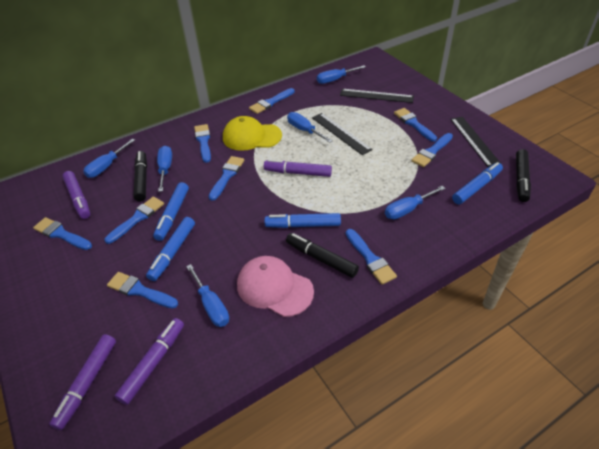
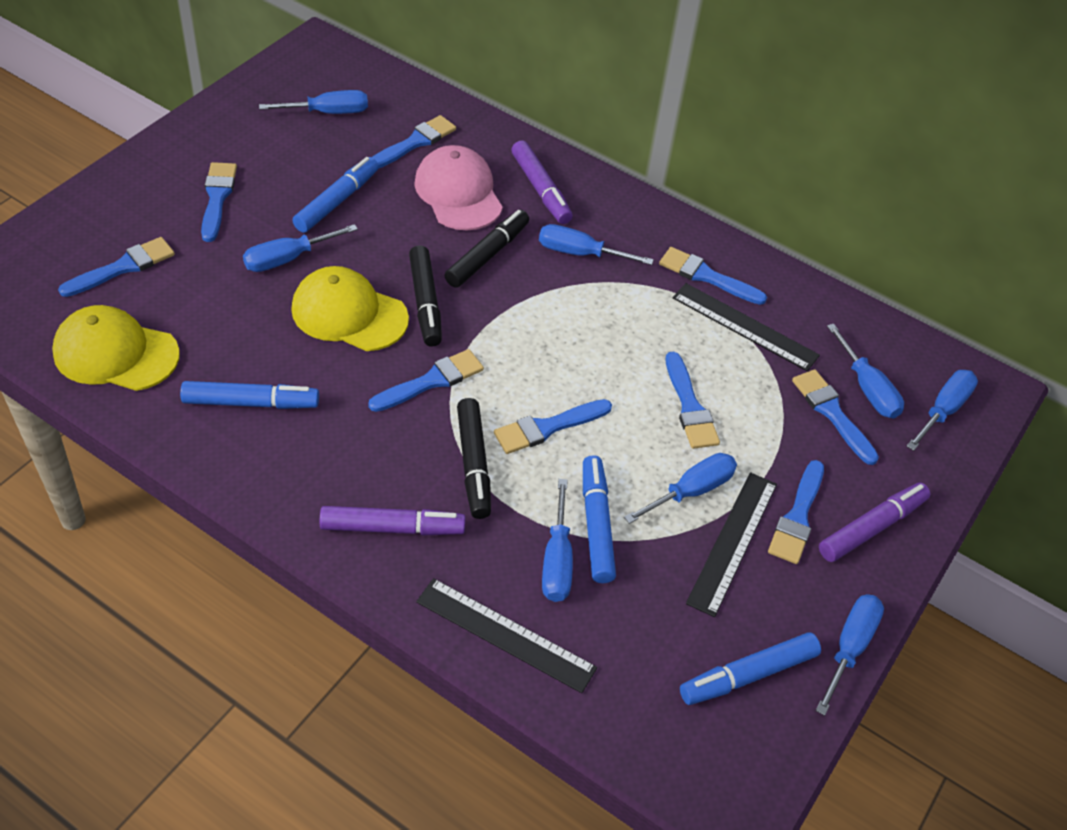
blue screwdriver: 6 -> 8
purple marker: 4 -> 3
yellow cap: 1 -> 2

